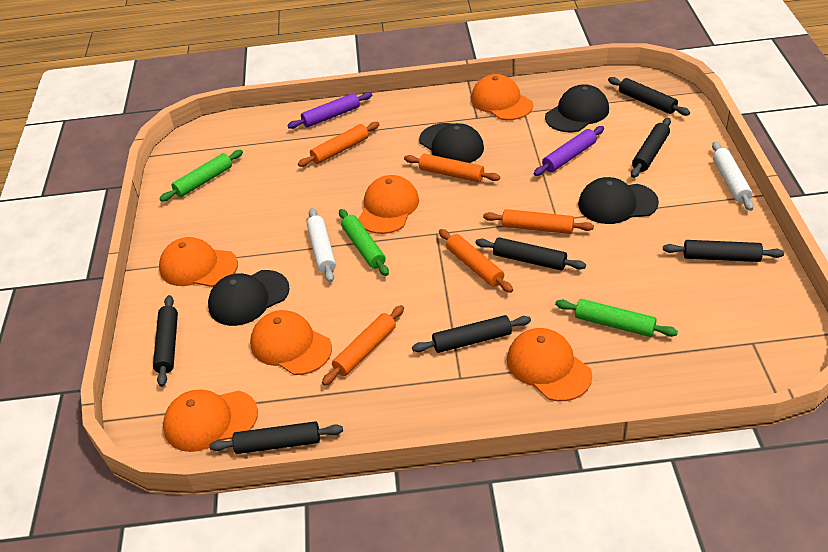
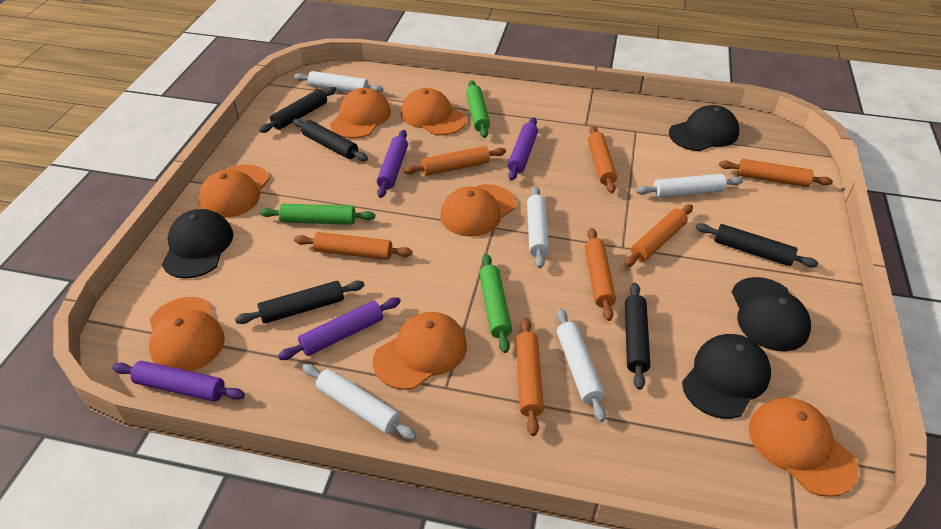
black rolling pin: 7 -> 5
orange cap: 6 -> 7
orange rolling pin: 5 -> 7
purple rolling pin: 2 -> 4
white rolling pin: 2 -> 5

